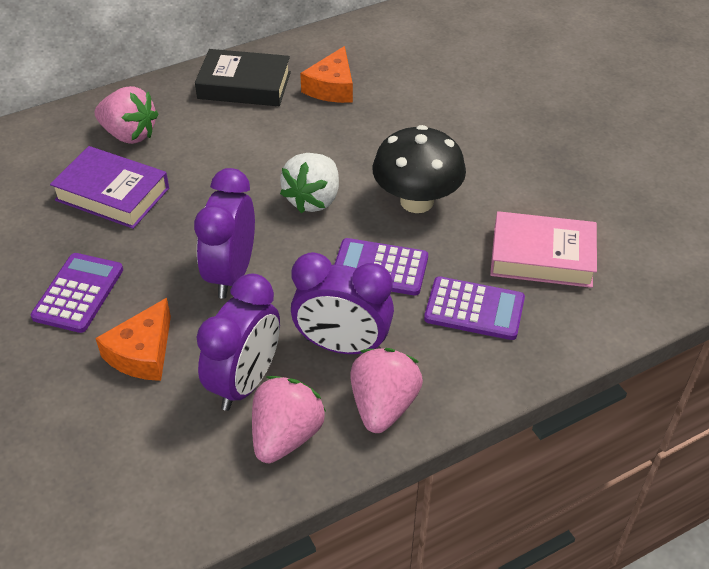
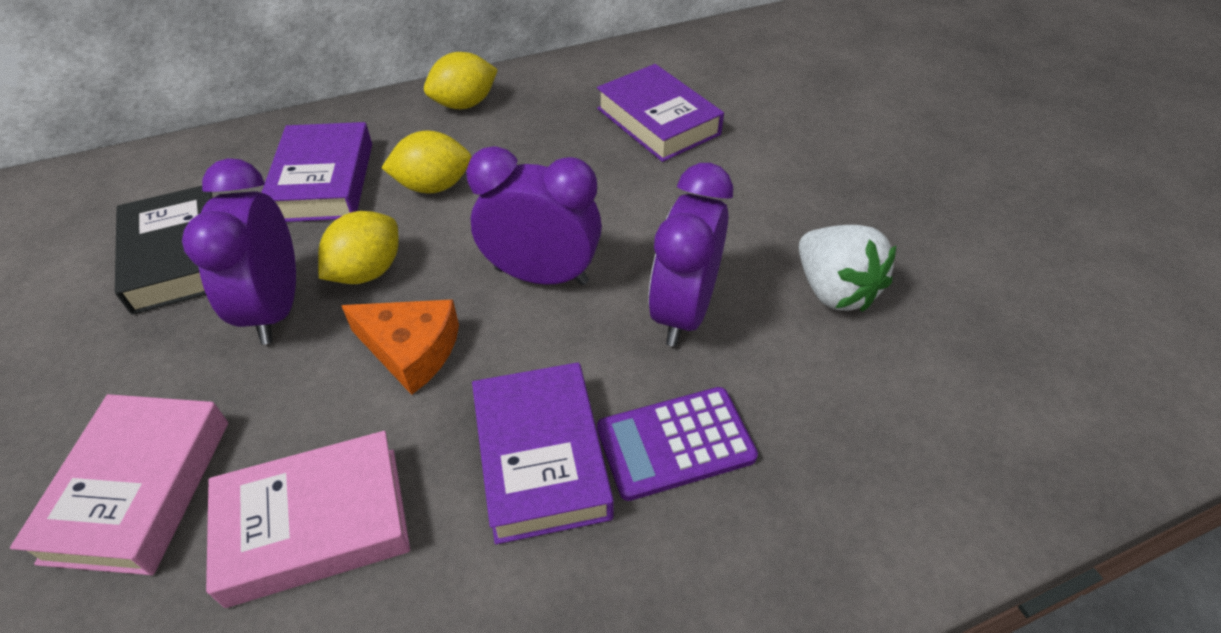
black mushroom: 1 -> 0
orange cheese: 2 -> 1
pink book: 1 -> 2
pink strawberry: 3 -> 0
purple book: 1 -> 3
purple calculator: 3 -> 1
yellow lemon: 0 -> 3

